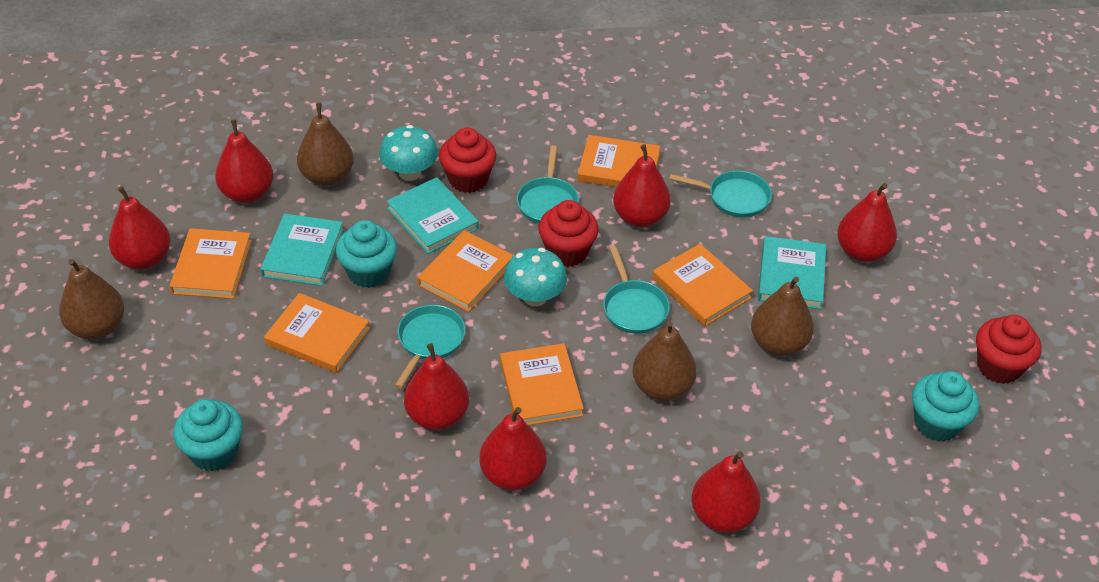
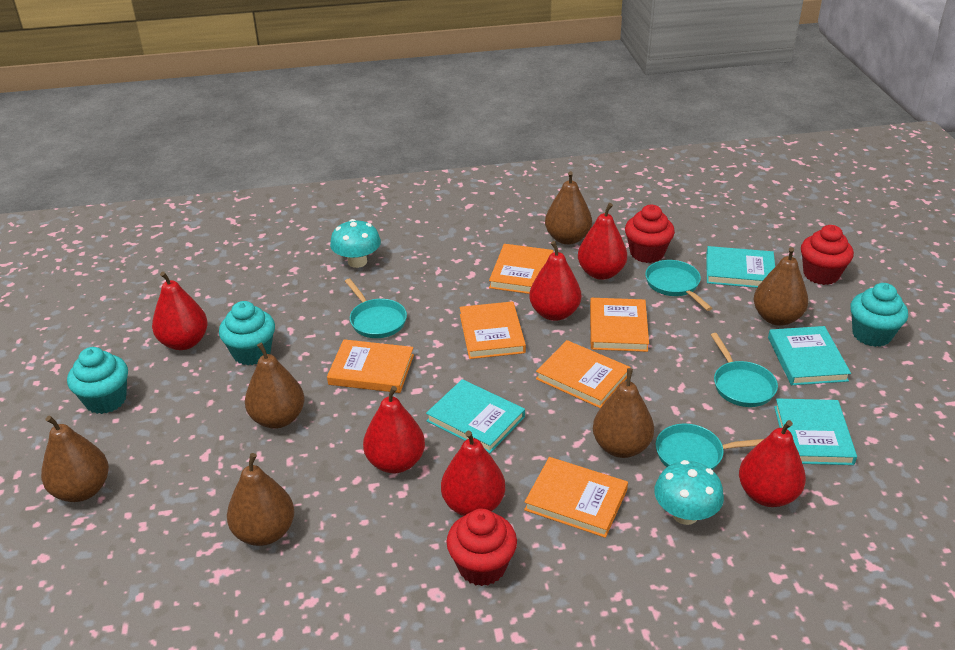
brown pear: 4 -> 6
red pear: 7 -> 6
turquoise book: 3 -> 4

